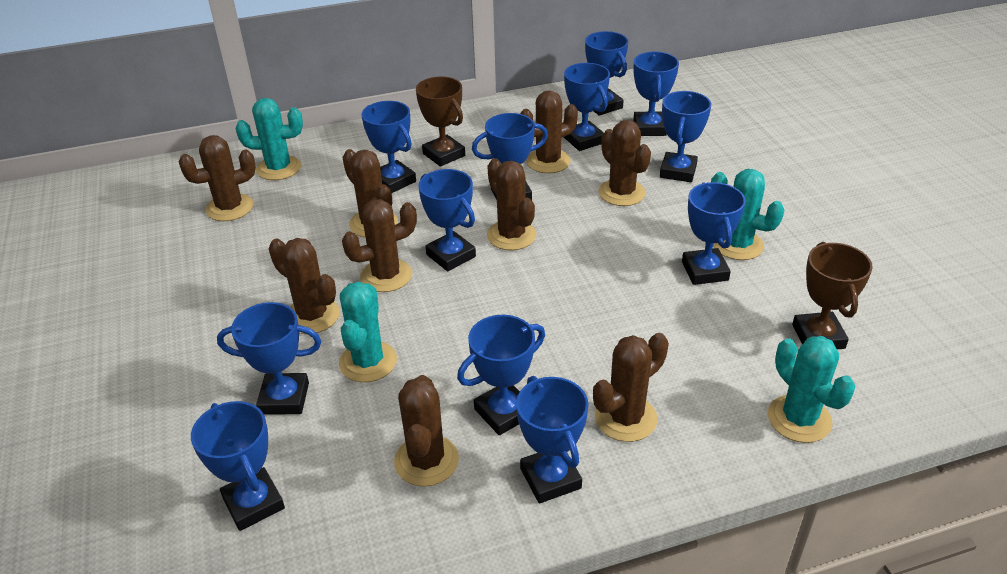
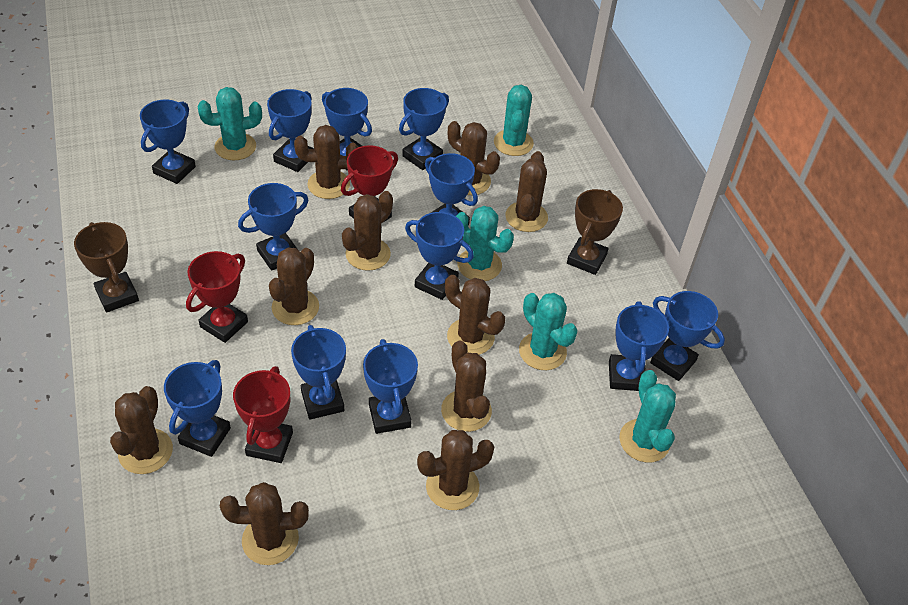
brown cactus: 9 -> 10
red trophy: 0 -> 3
turquoise cactus: 4 -> 5

